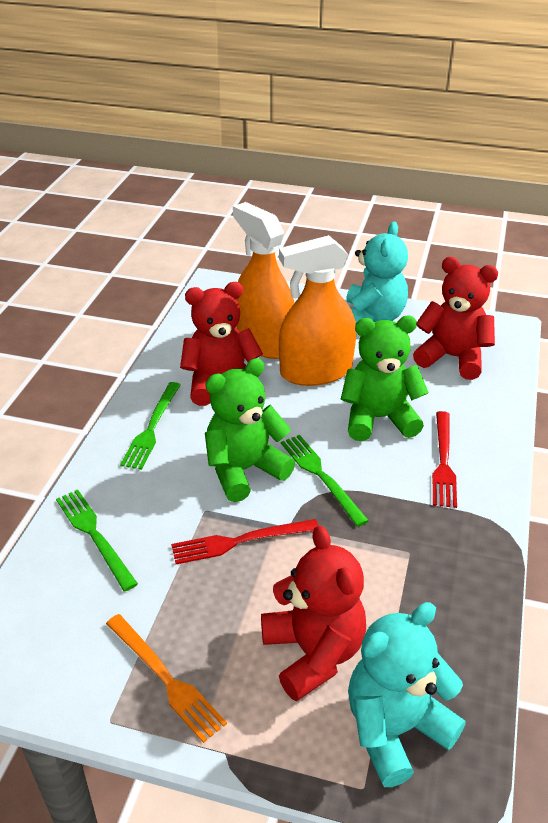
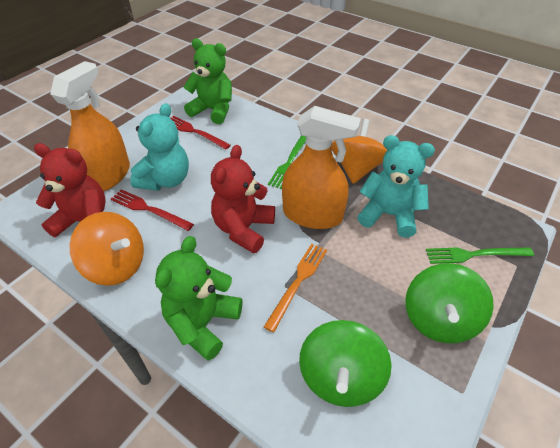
green fork: 3 -> 2
green spinning top: 0 -> 2
orange spinning top: 0 -> 2
red teddy bear: 3 -> 2

